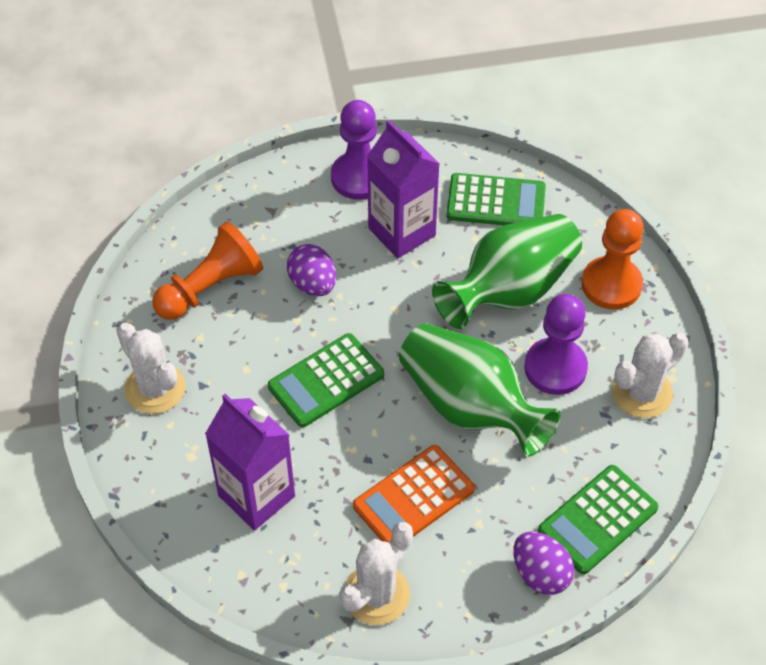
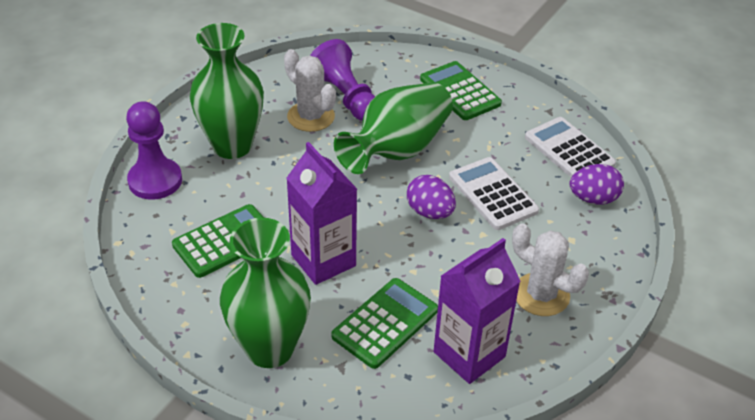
green vase: 2 -> 3
orange calculator: 1 -> 0
orange pawn: 2 -> 0
white cactus: 3 -> 2
white calculator: 0 -> 2

